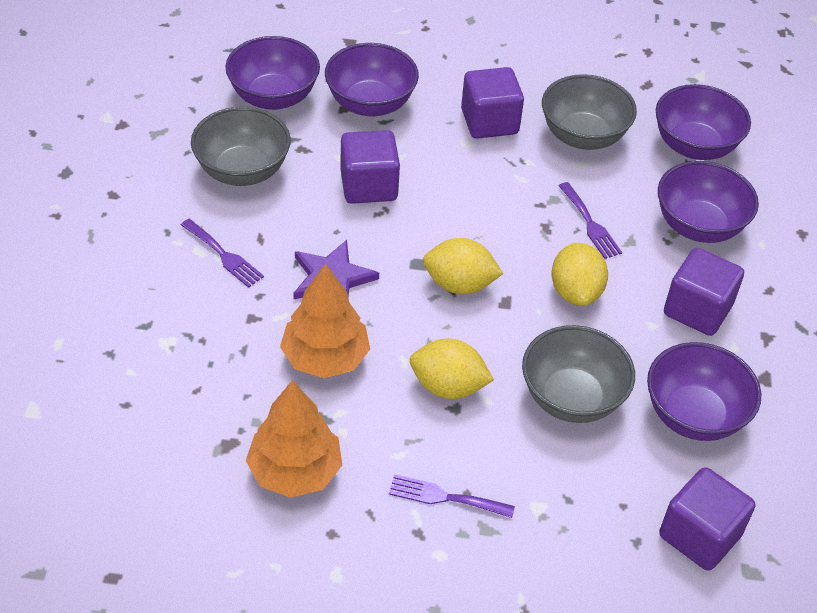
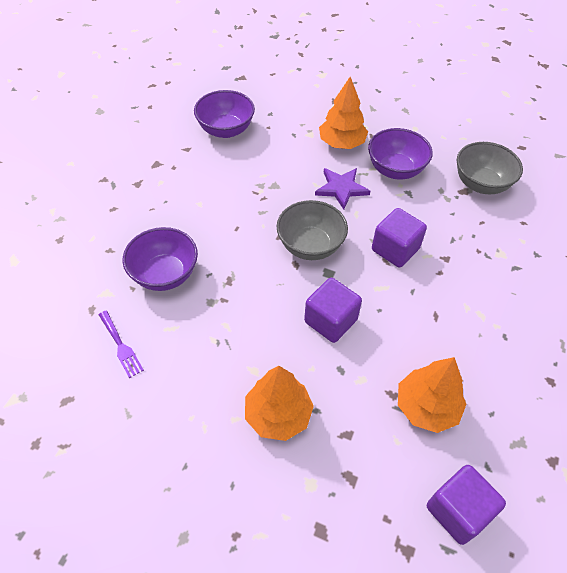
grey bowl: 3 -> 2
orange tree: 2 -> 3
purple bowl: 5 -> 3
purple cube: 4 -> 3
purple fork: 3 -> 1
yellow lemon: 3 -> 0

